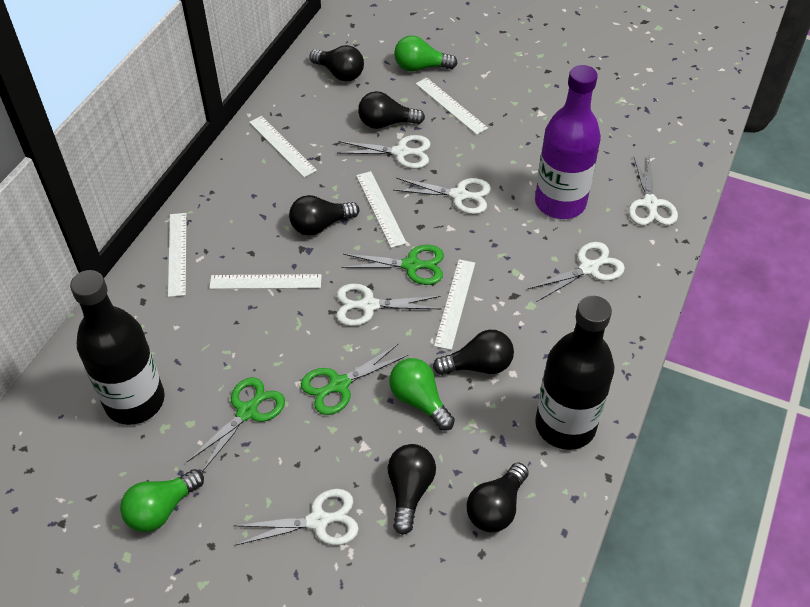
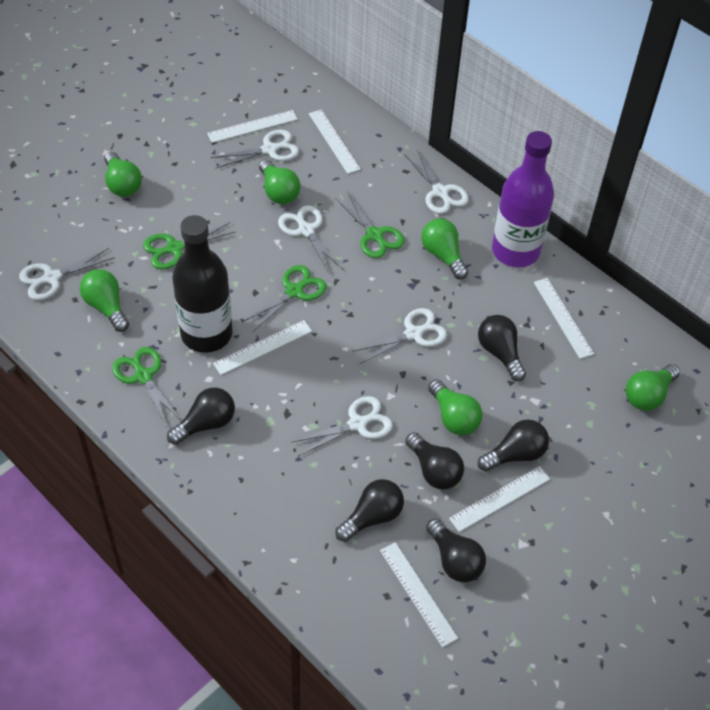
black bottle: 2 -> 1
green light bulb: 3 -> 6
green scissors: 3 -> 4

